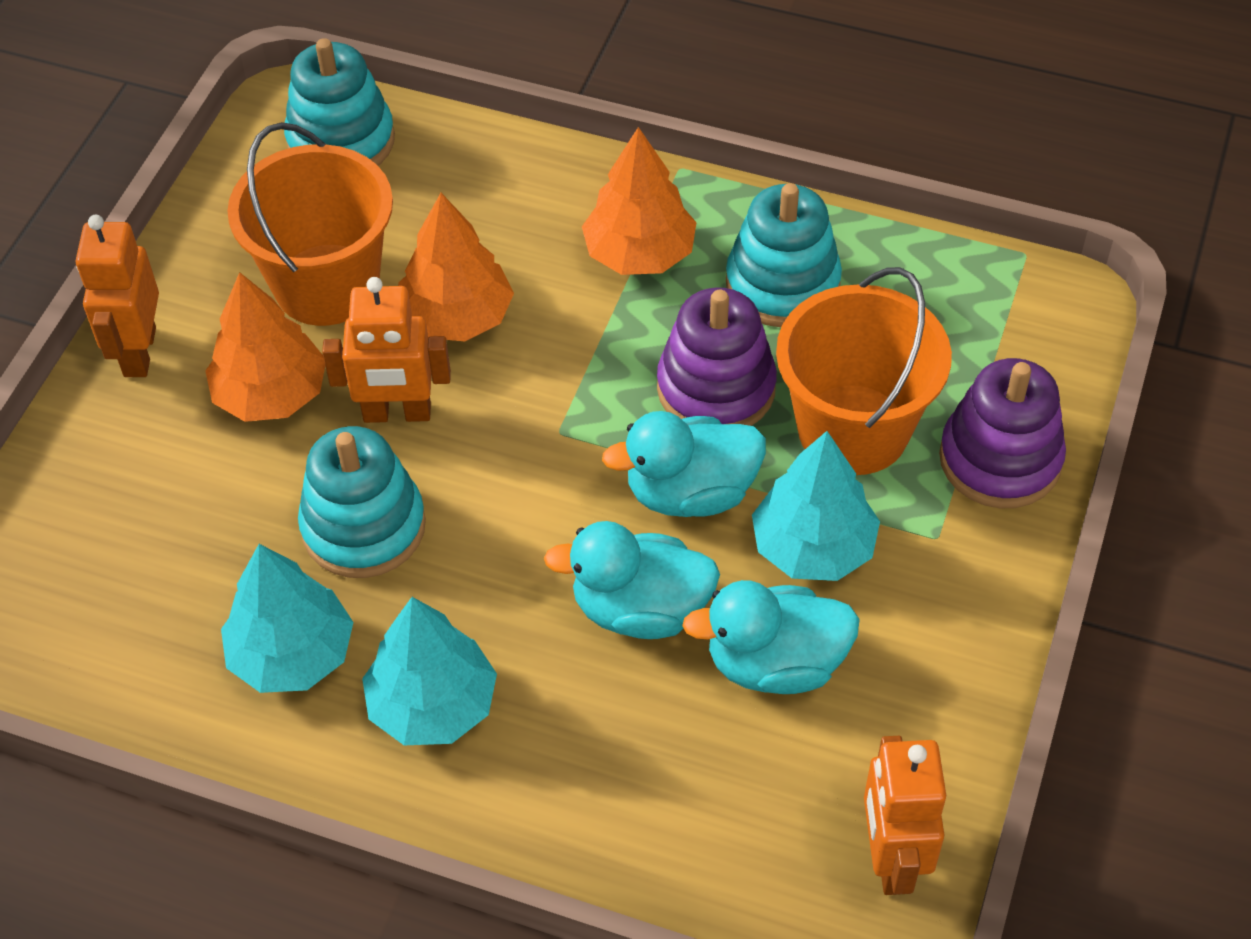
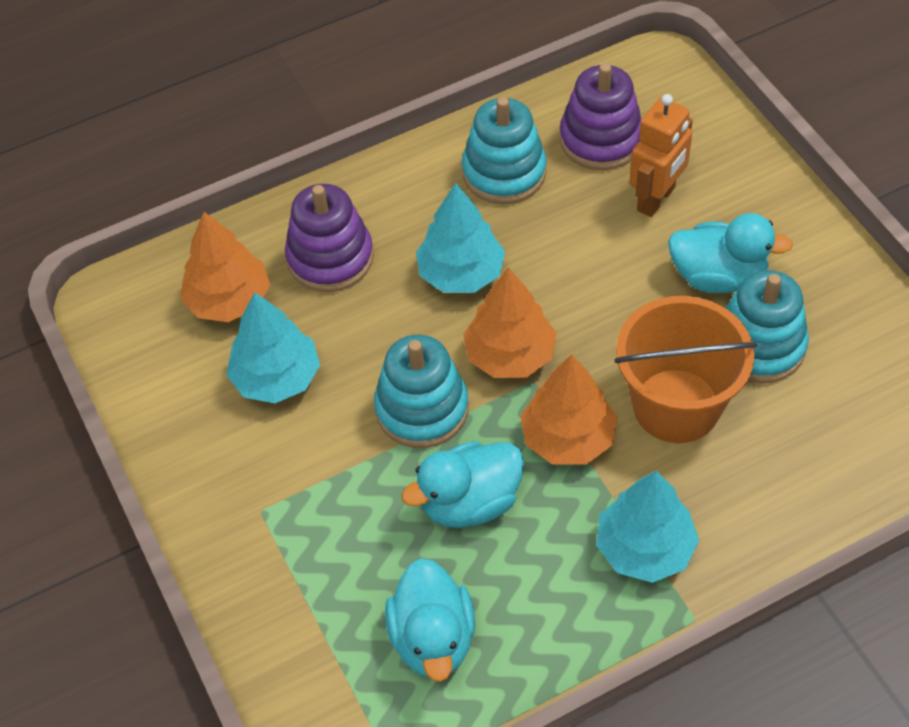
orange bucket: 2 -> 1
orange robot: 3 -> 1

